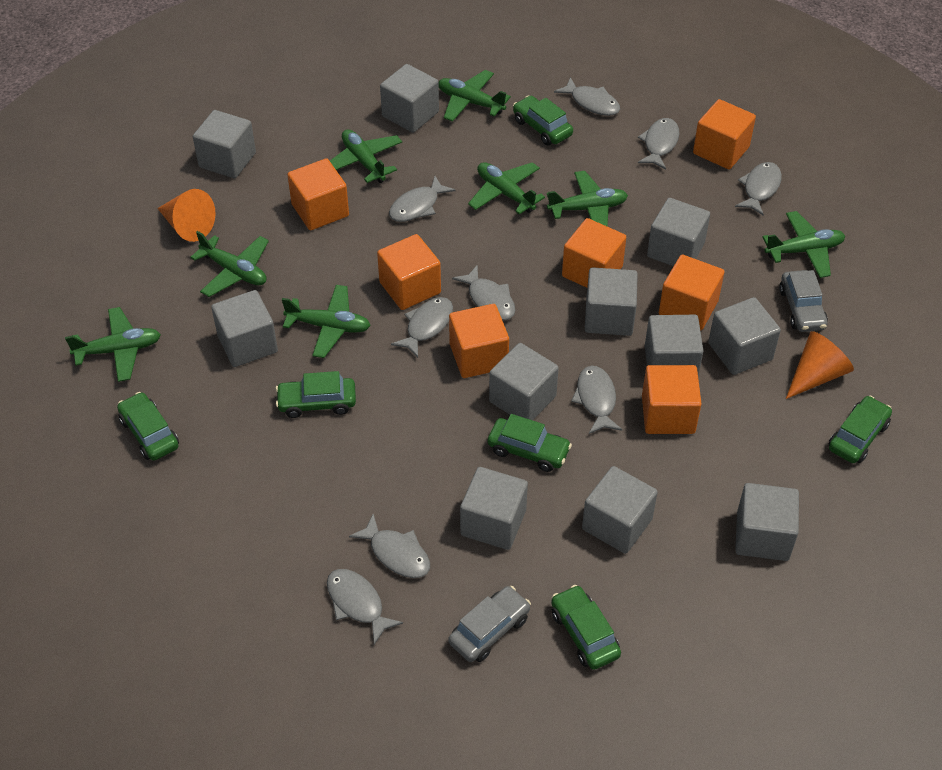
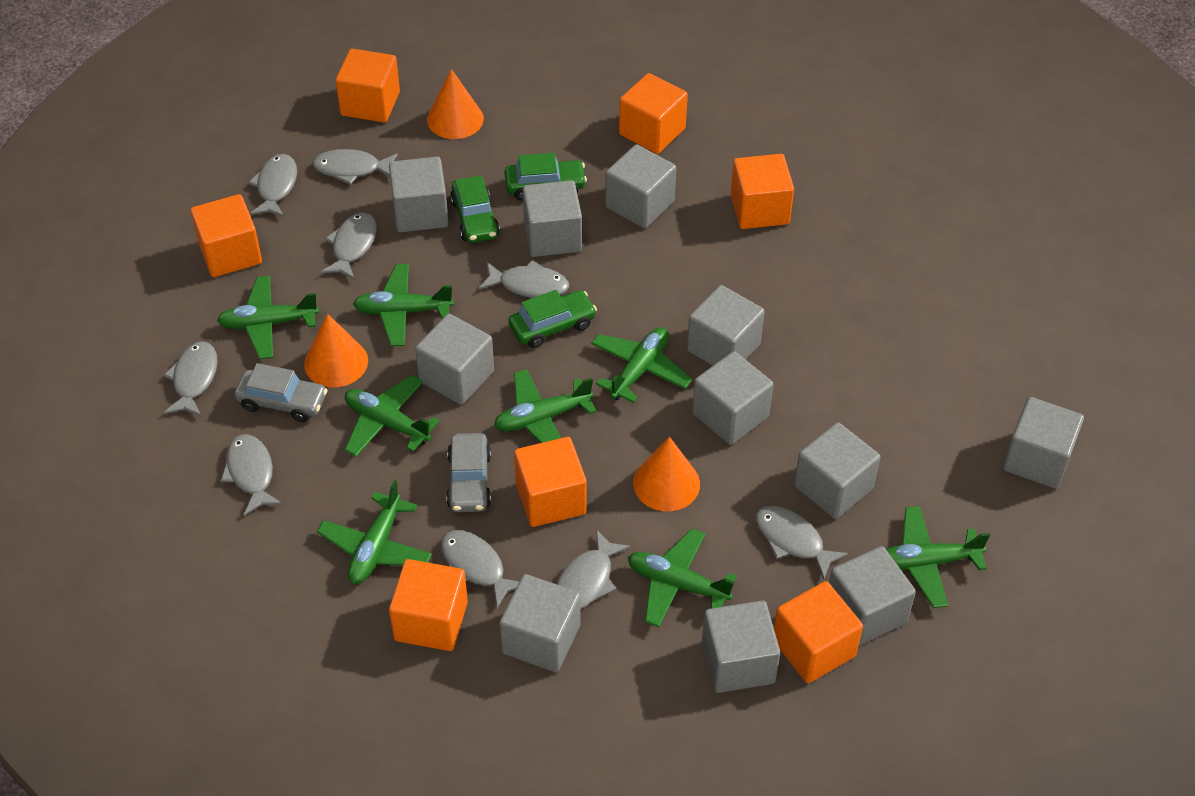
green car: 6 -> 3
orange cone: 2 -> 3

